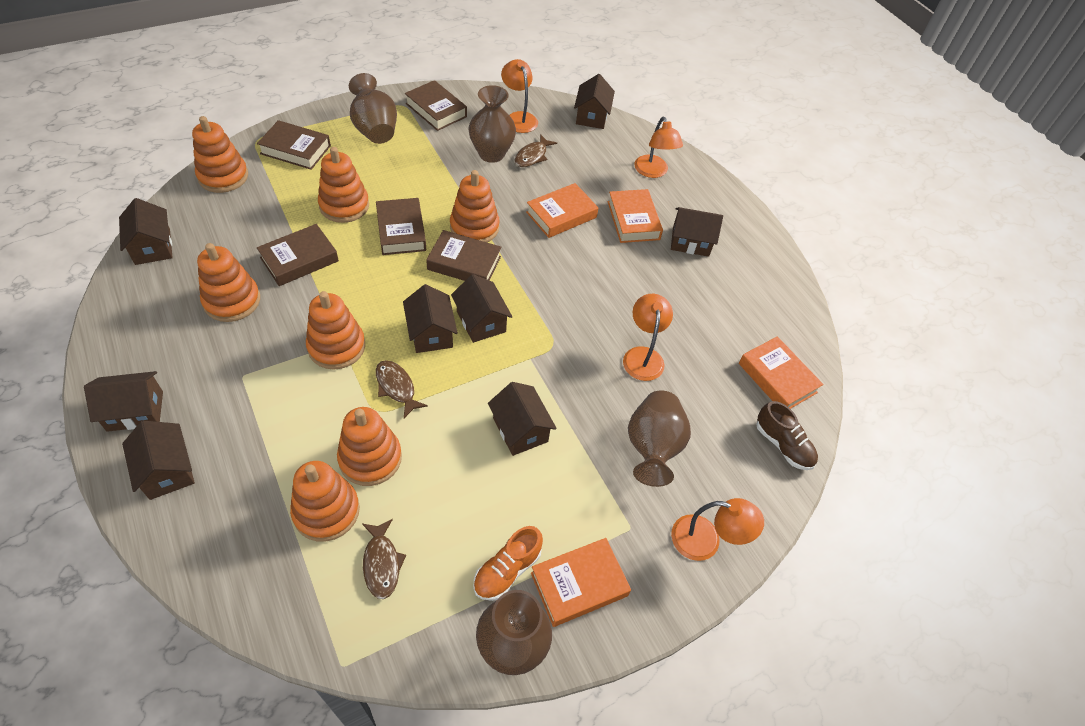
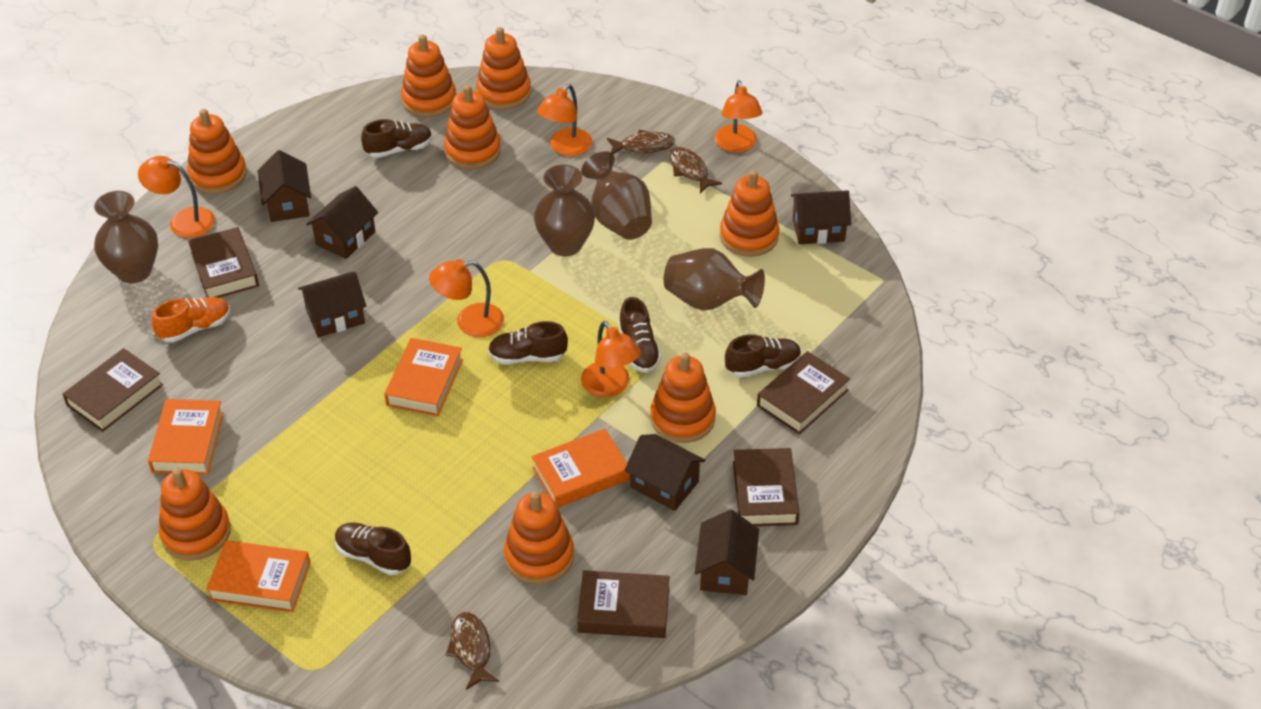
brown house: 8 -> 6
brown shoe: 1 -> 5
orange lamp: 4 -> 5
orange stacking toy: 7 -> 8

